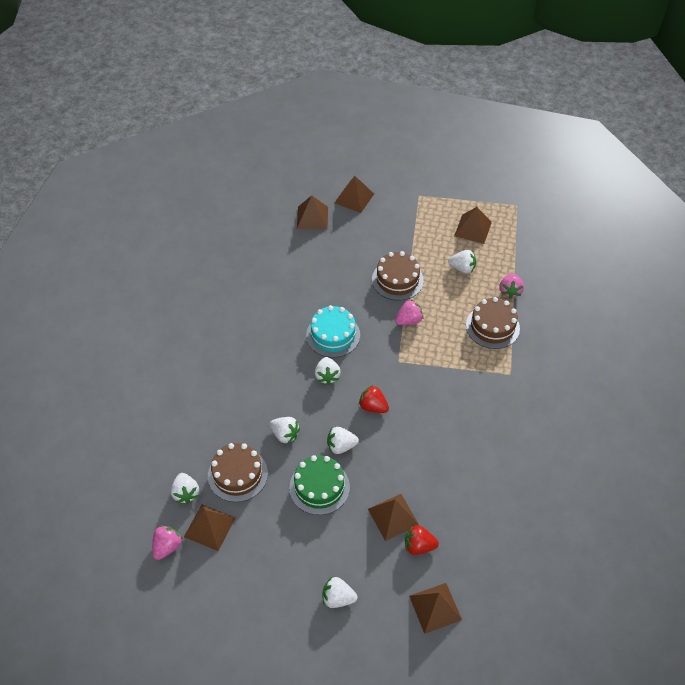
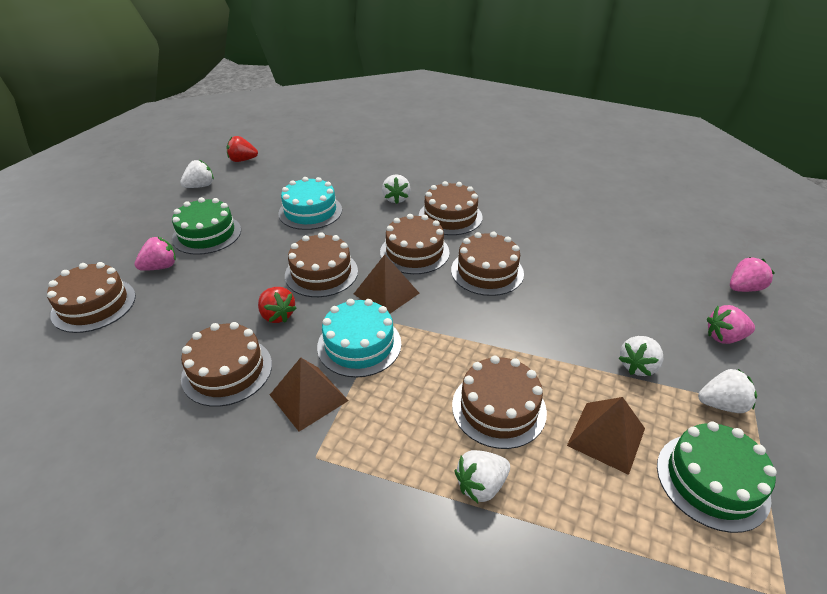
brown cake: 3 -> 7
brown pyramid: 6 -> 3
green cake: 1 -> 2
turquoise cake: 1 -> 2
white strawberry: 6 -> 5

